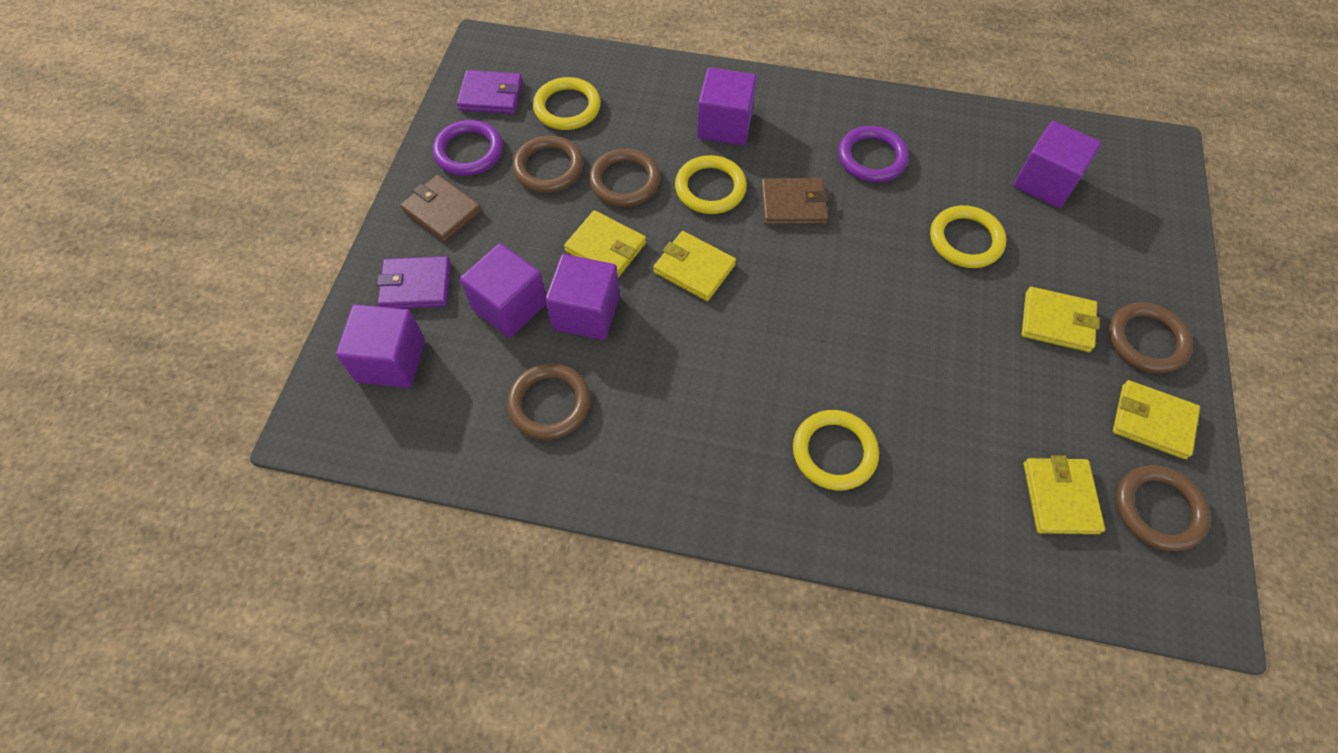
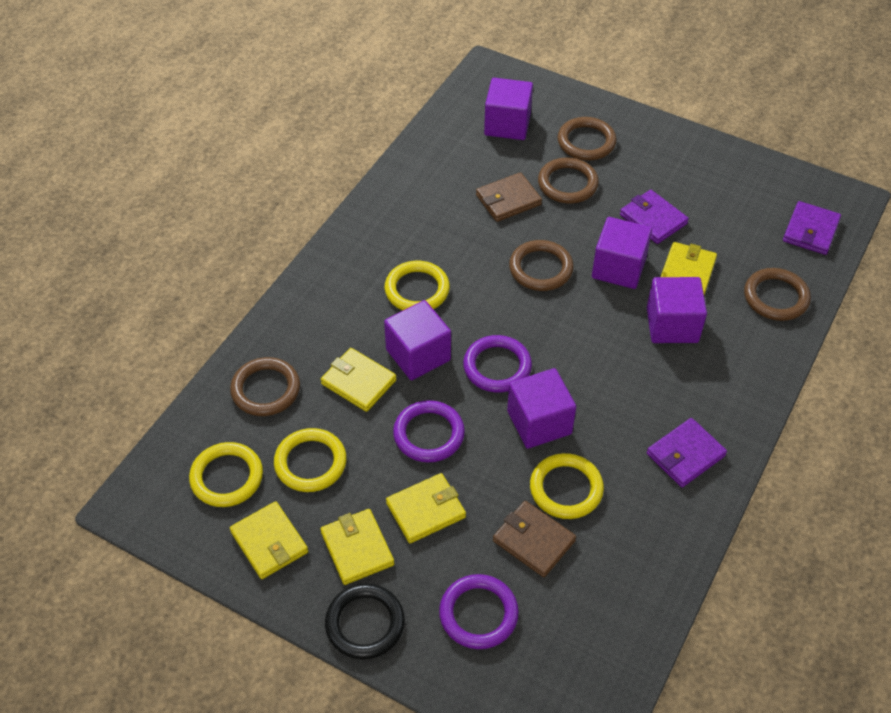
black ring: 0 -> 1
purple ring: 2 -> 3
purple wallet: 2 -> 3

